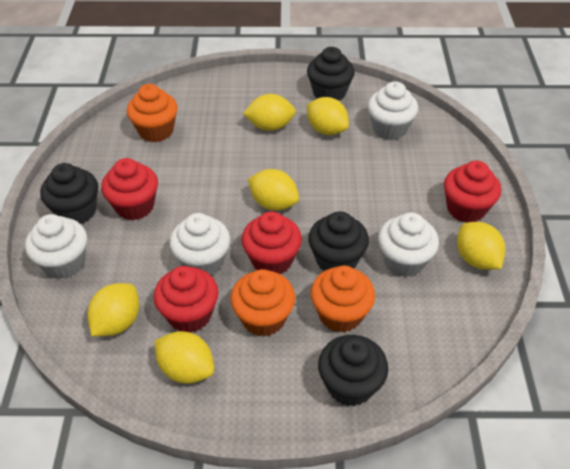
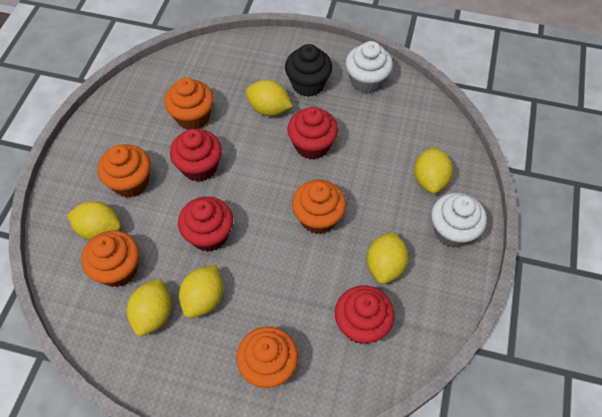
black cupcake: 4 -> 1
orange cupcake: 3 -> 5
white cupcake: 4 -> 2

